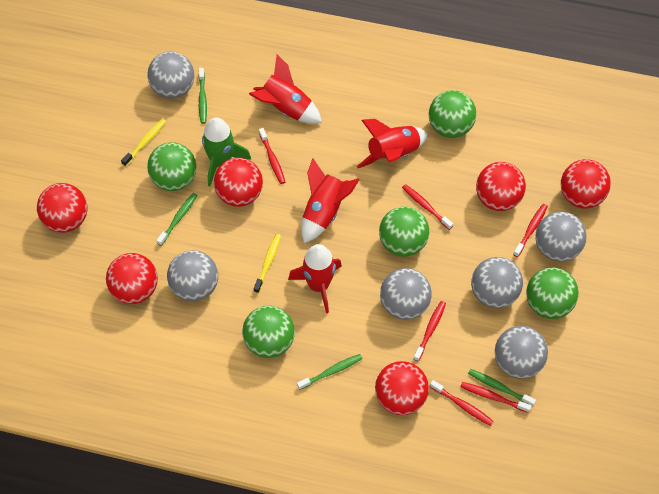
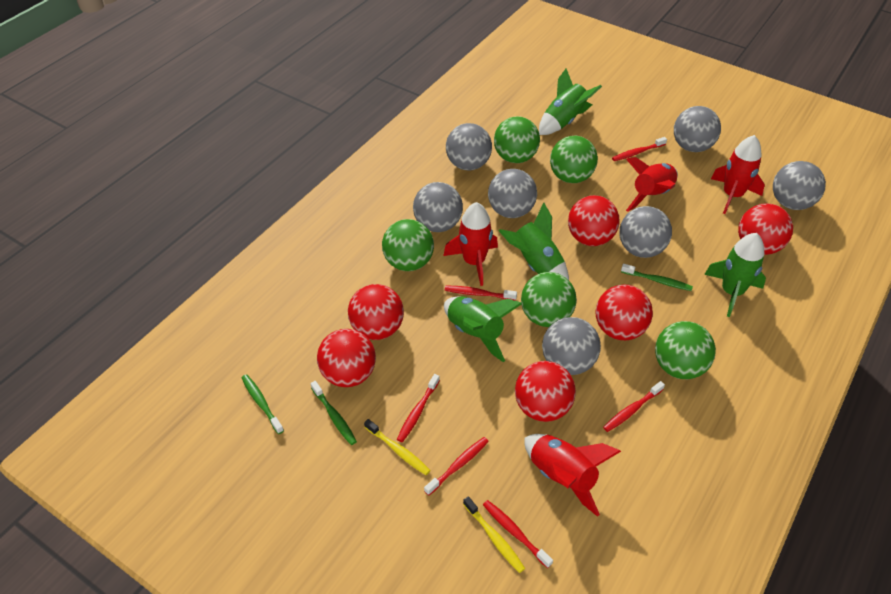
green rocket: 1 -> 4
green toothbrush: 4 -> 3
grey ball: 6 -> 7

